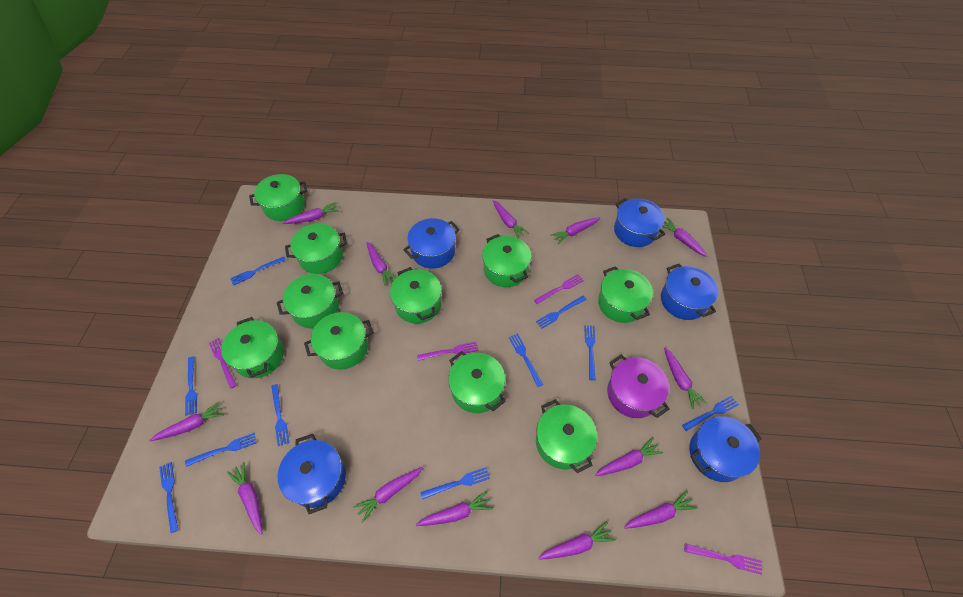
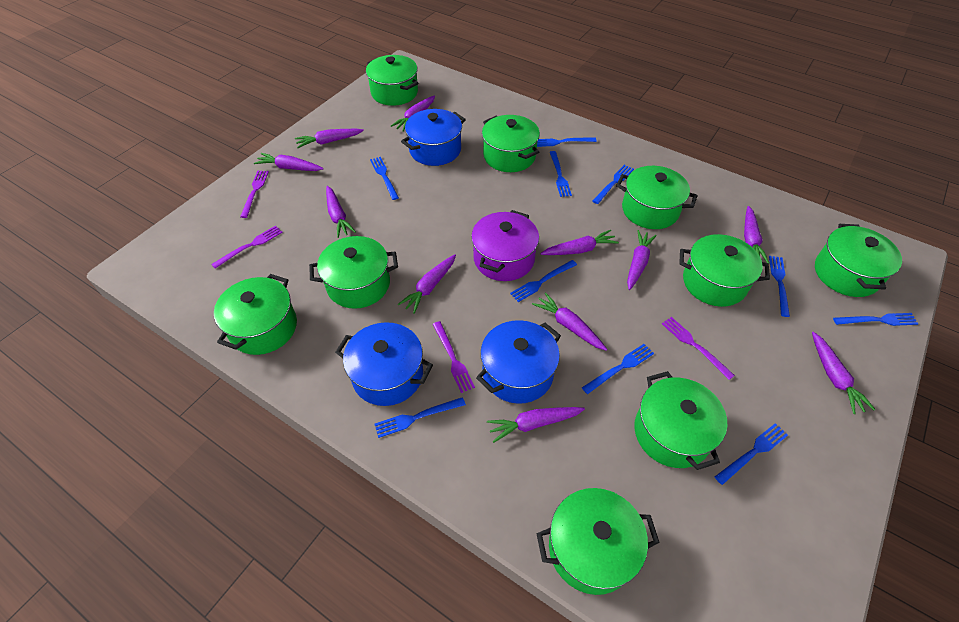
blue pot: 5 -> 3
green pot: 10 -> 9
purple carrot: 13 -> 11

